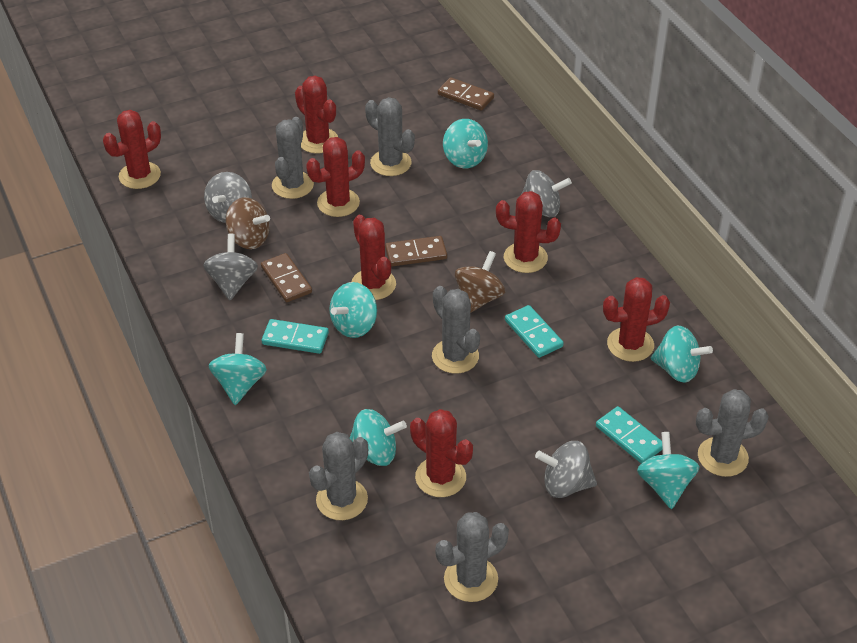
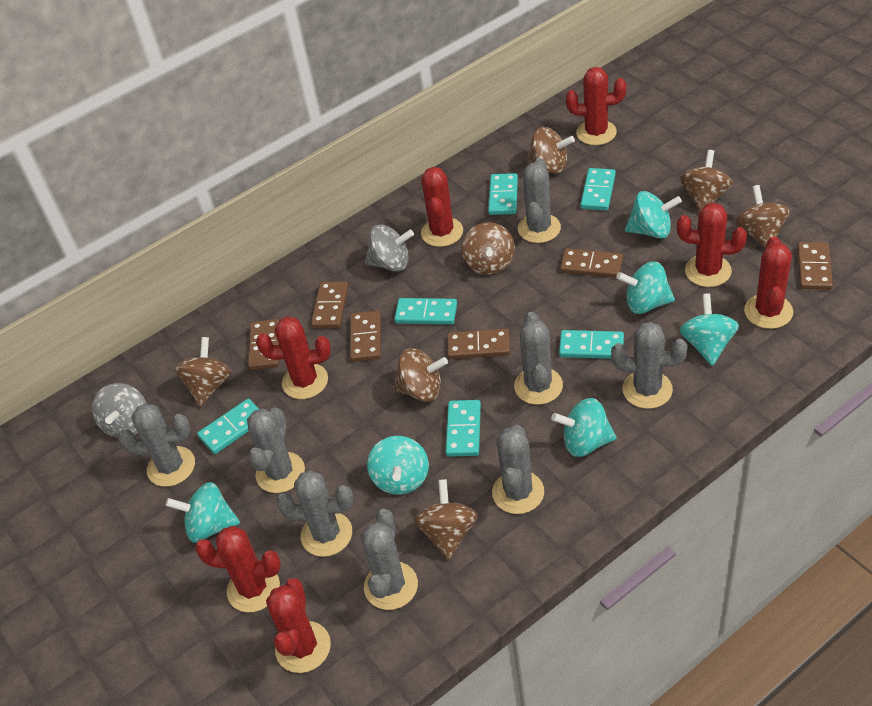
brown domino: 3 -> 6
brown spinning top: 2 -> 7
grey cactus: 6 -> 8
grey spinning top: 4 -> 2
turquoise domino: 3 -> 6

